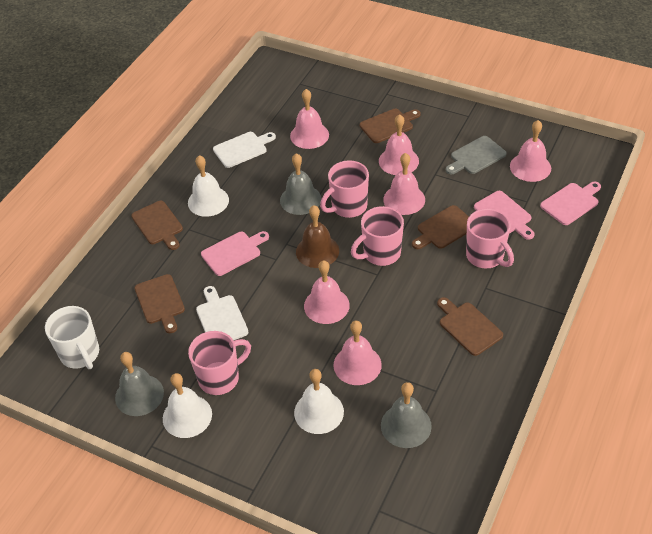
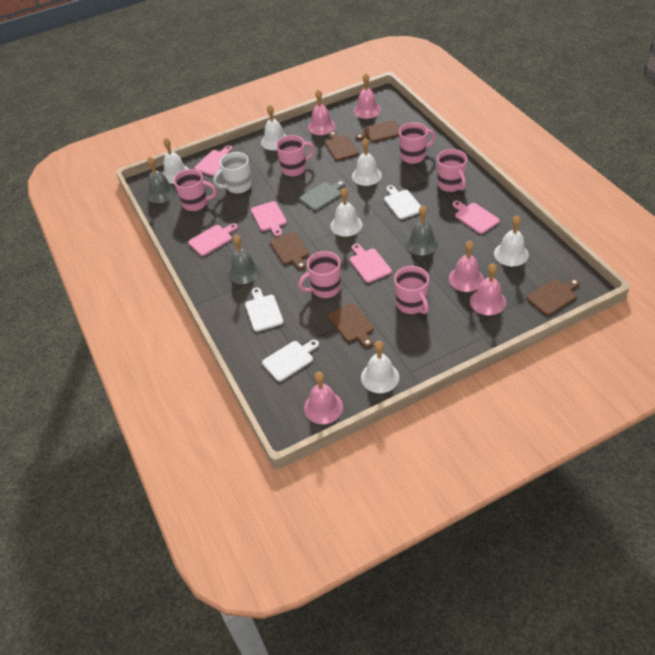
brown bell: 1 -> 0
pink bell: 6 -> 5
pink cutting board: 3 -> 5
pink mug: 4 -> 6
white bell: 3 -> 6
white cutting board: 2 -> 3

